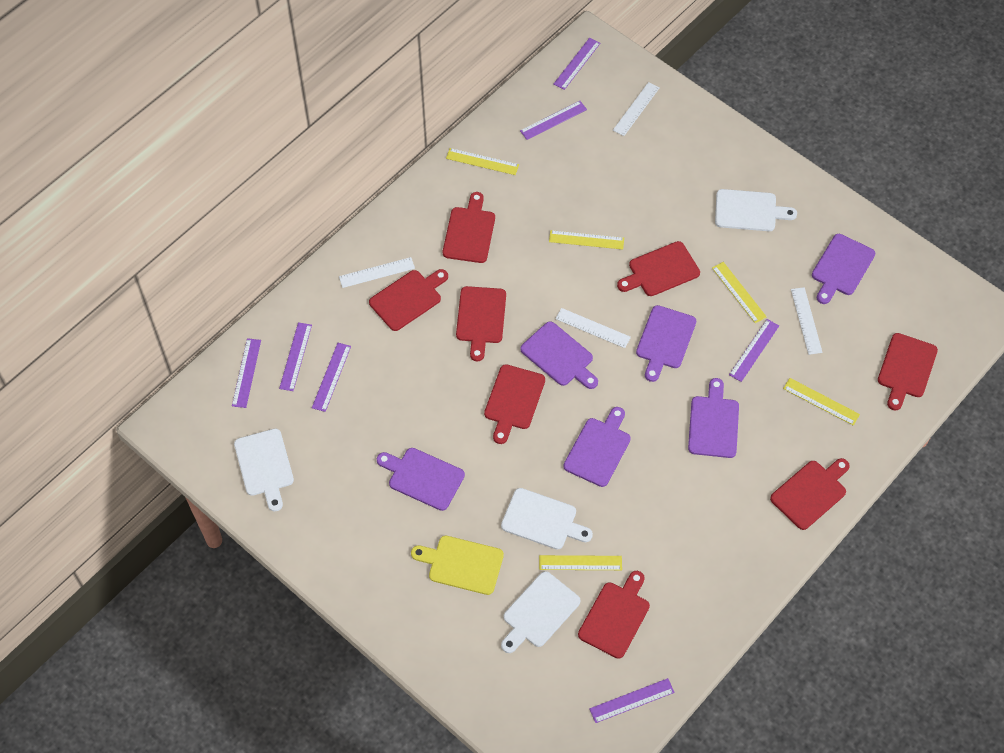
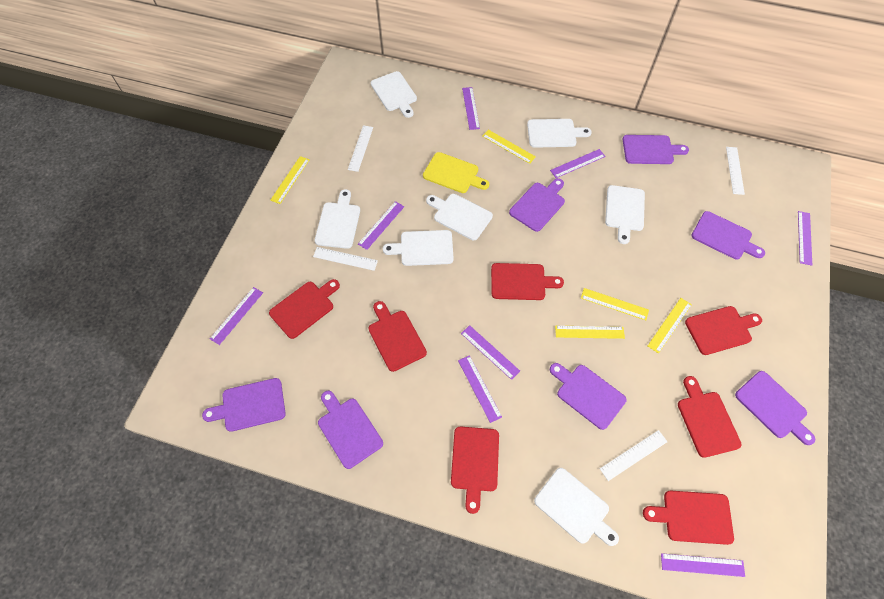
purple cutting board: 6 -> 7
purple ruler: 7 -> 8
red cutting board: 8 -> 7
white cutting board: 4 -> 7

